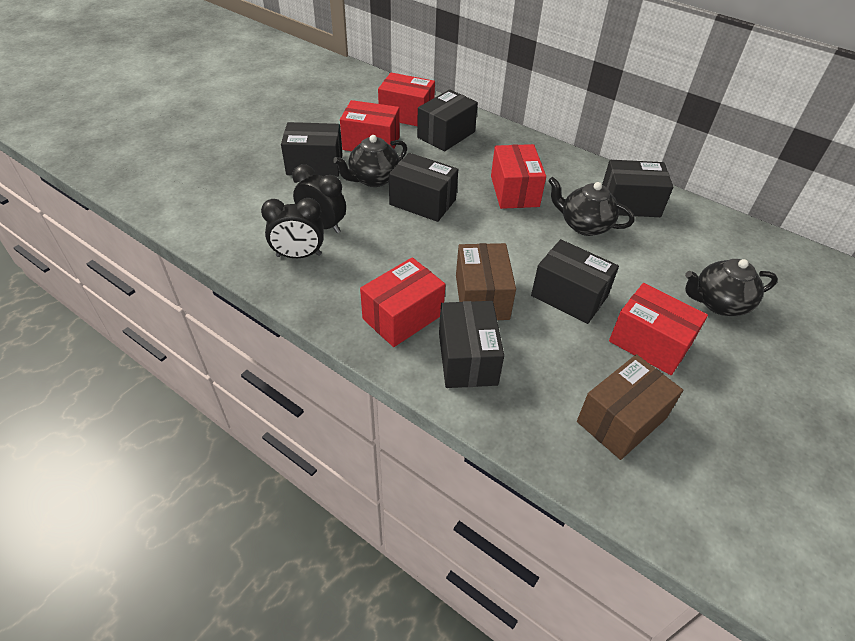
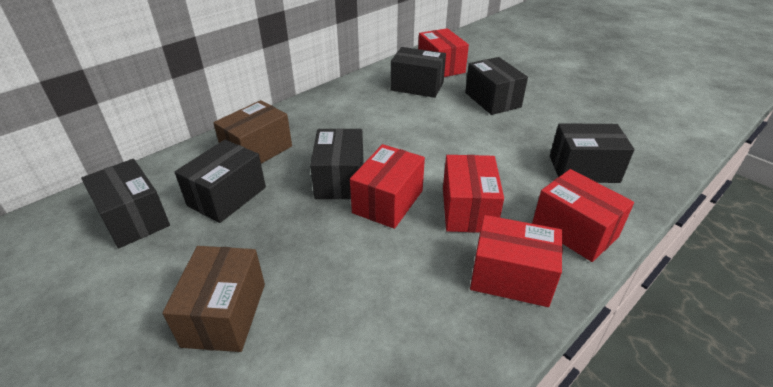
black clock: 2 -> 0
black teapot: 3 -> 0

